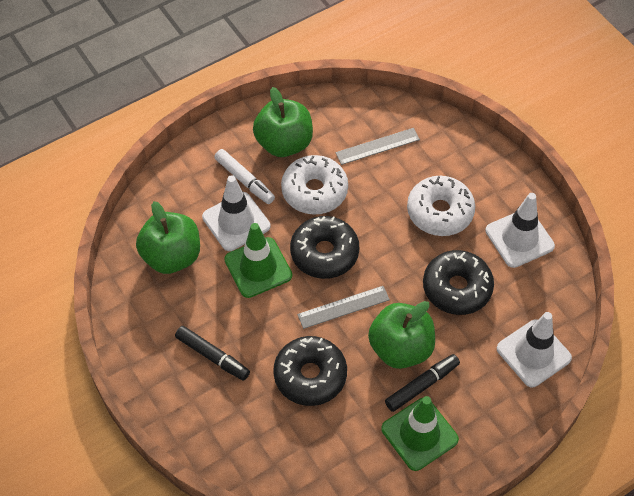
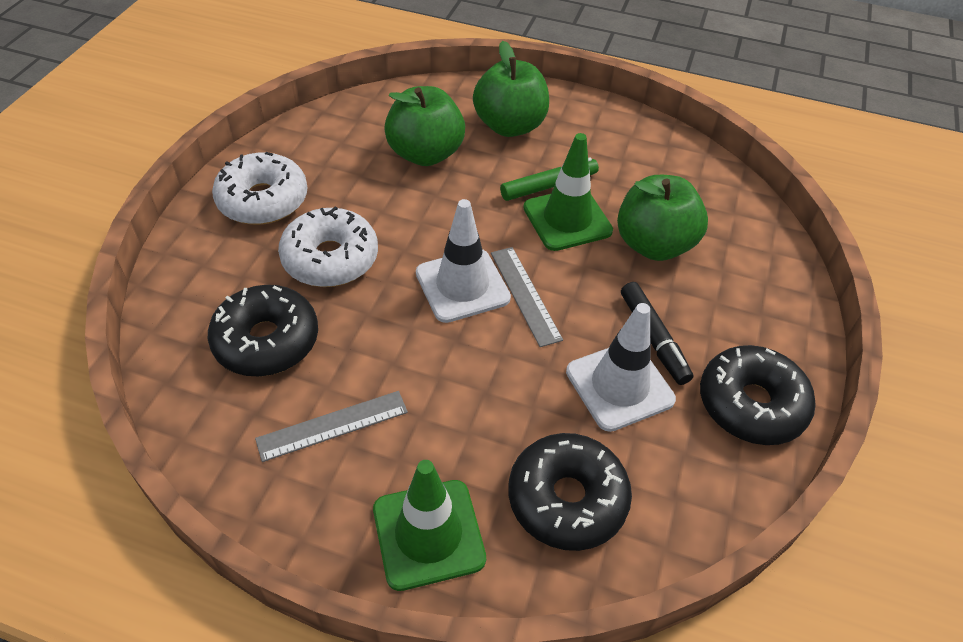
black marker: 2 -> 1
green marker: 0 -> 1
white marker: 1 -> 0
white traffic cone: 3 -> 2

